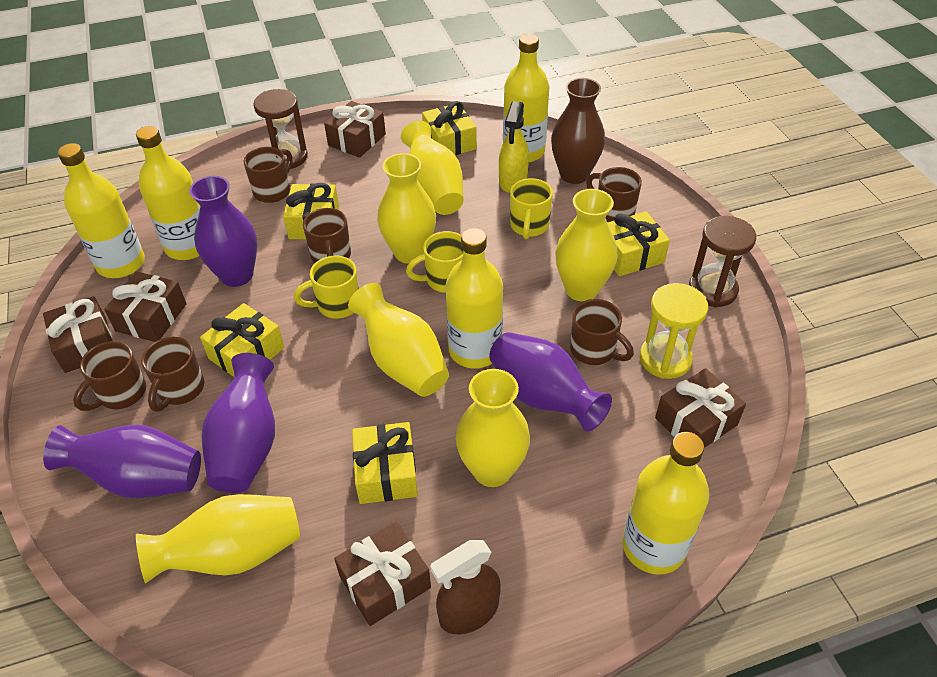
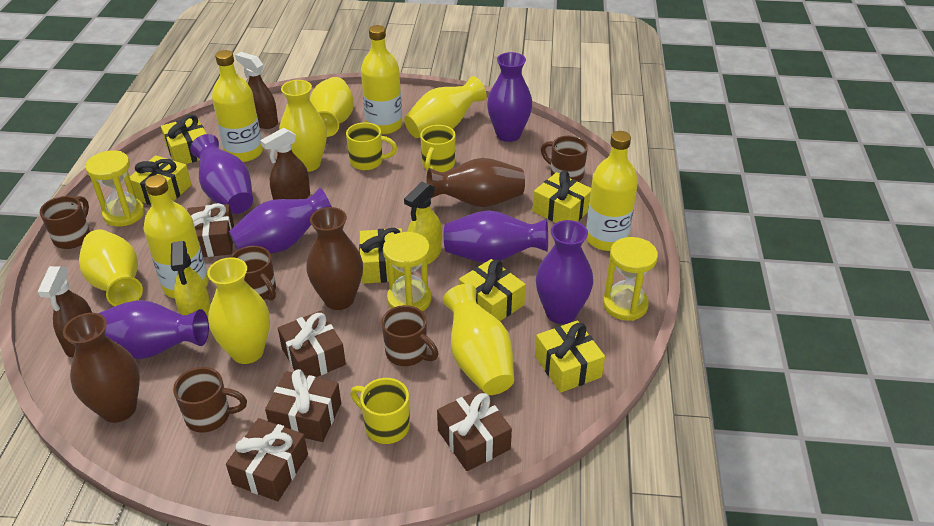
brown hourglass: 2 -> 0
brown mug: 6 -> 5
brown spray bottle: 1 -> 3
brown vase: 1 -> 3
purple vase: 4 -> 6
yellow bottle: 5 -> 4
yellow gift: 5 -> 6
yellow hourglass: 1 -> 3
yellow spray bottle: 1 -> 2

